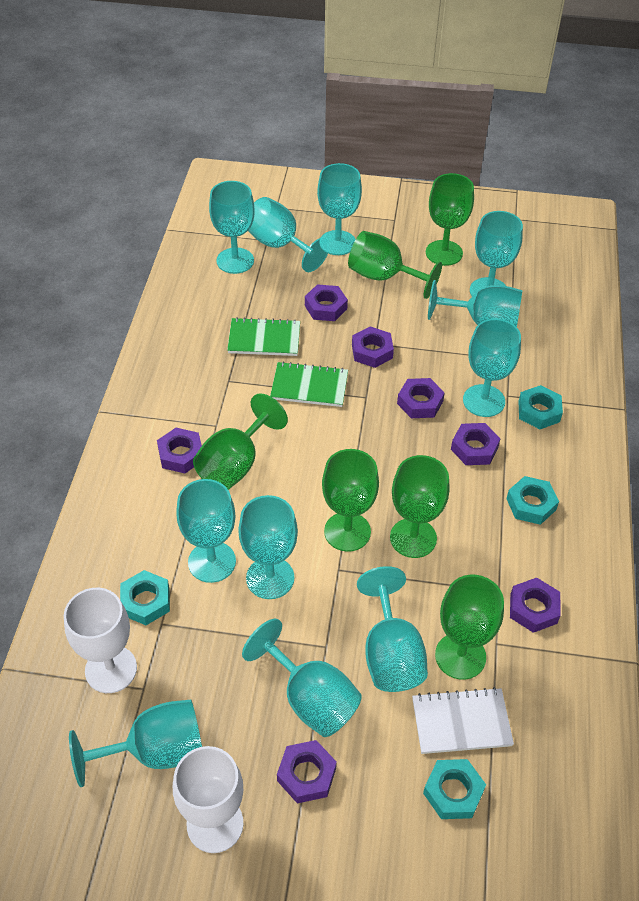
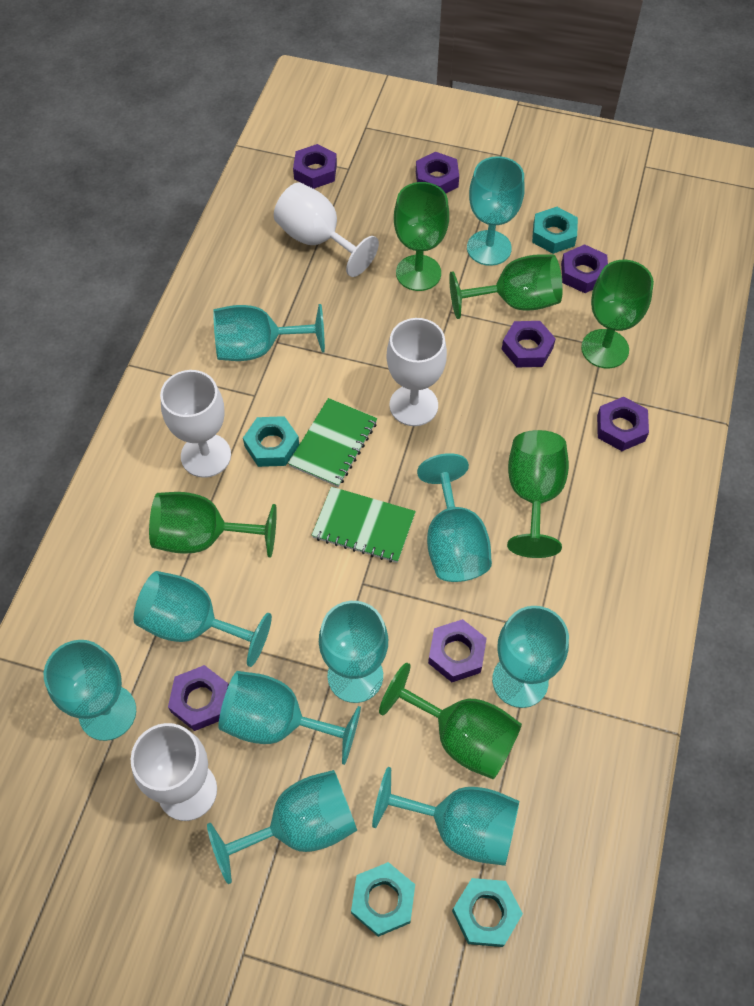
turquoise goblet: 11 -> 10
white goblet: 2 -> 4
white notebook: 1 -> 0

